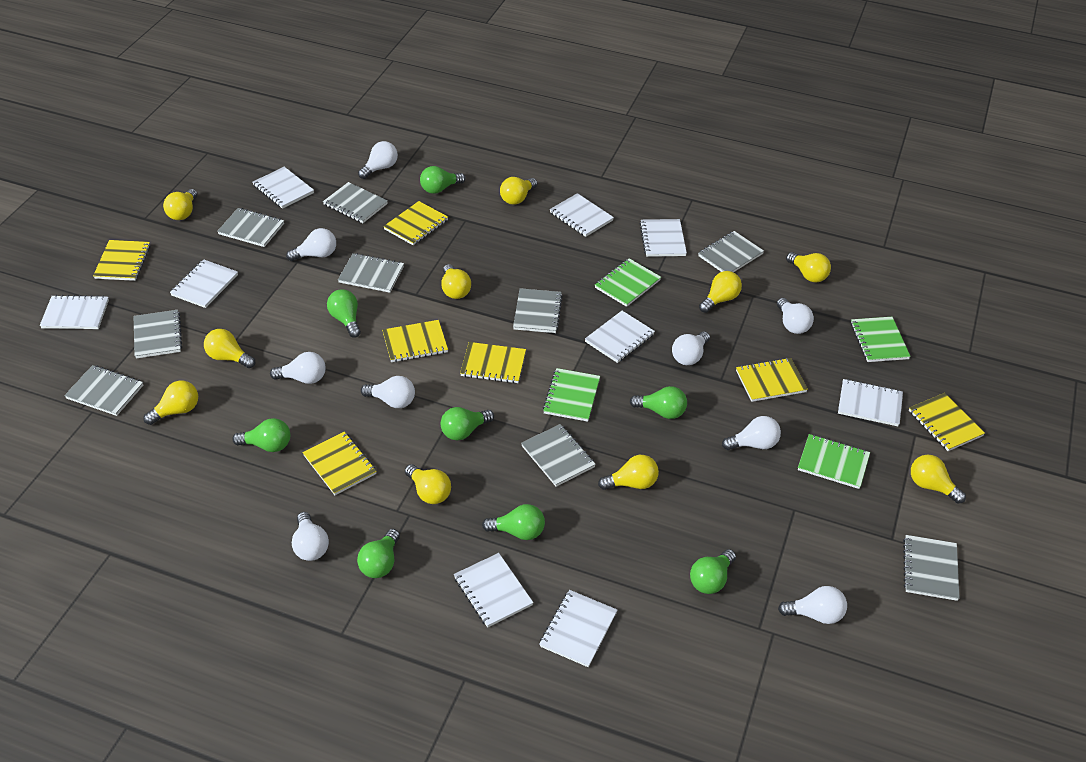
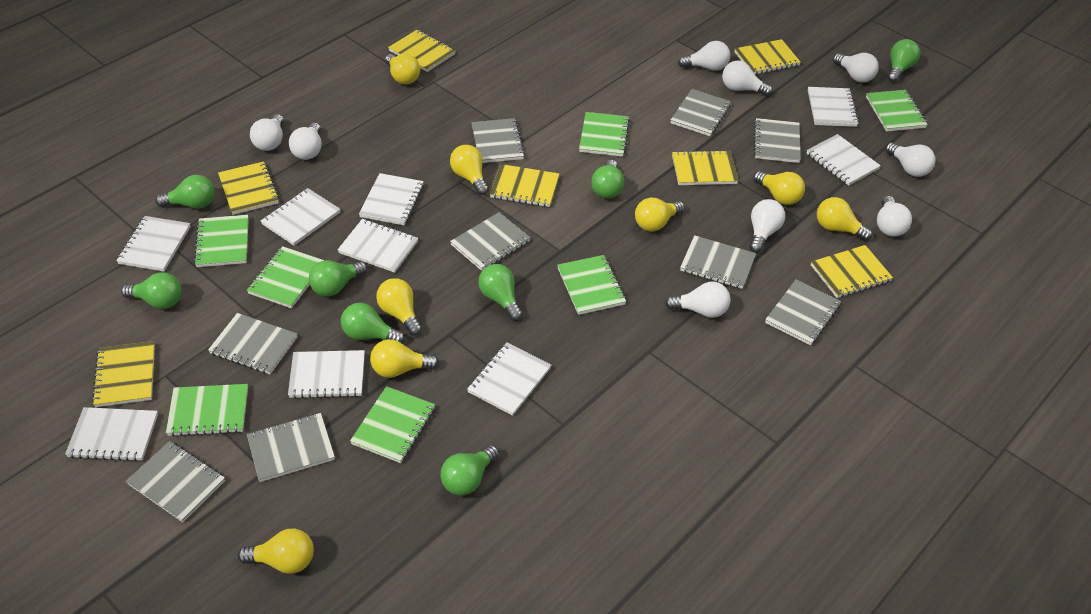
green notebook: 4 -> 7
yellow light bulb: 10 -> 8

